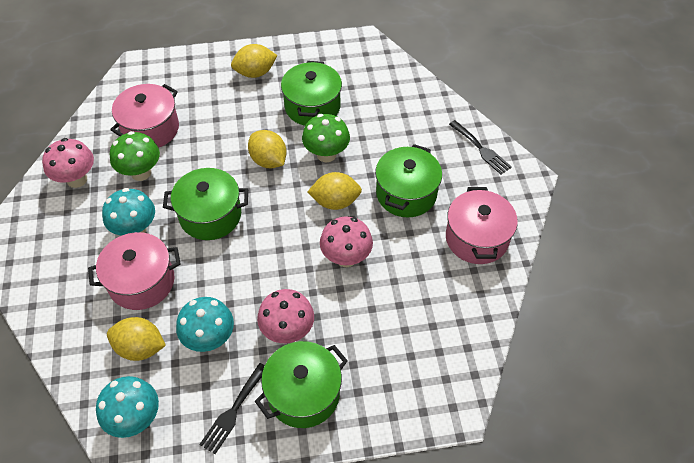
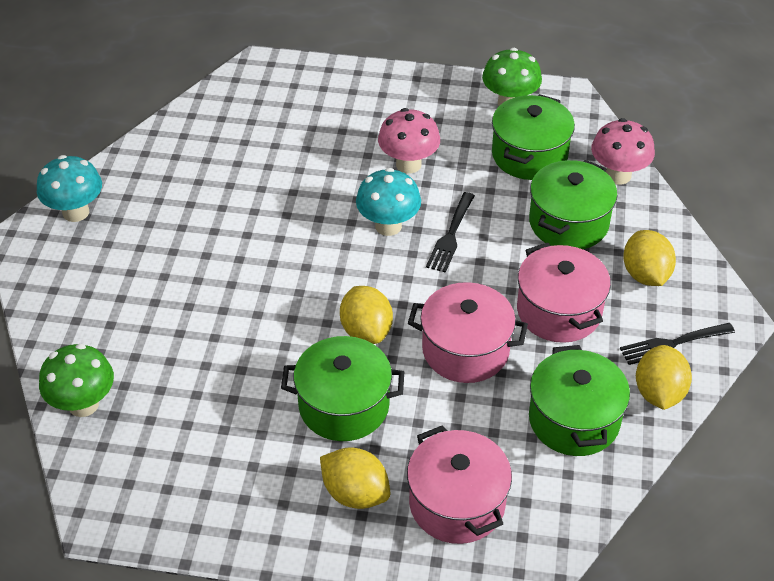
pink mushroom: 3 -> 2
turquoise mushroom: 3 -> 2

